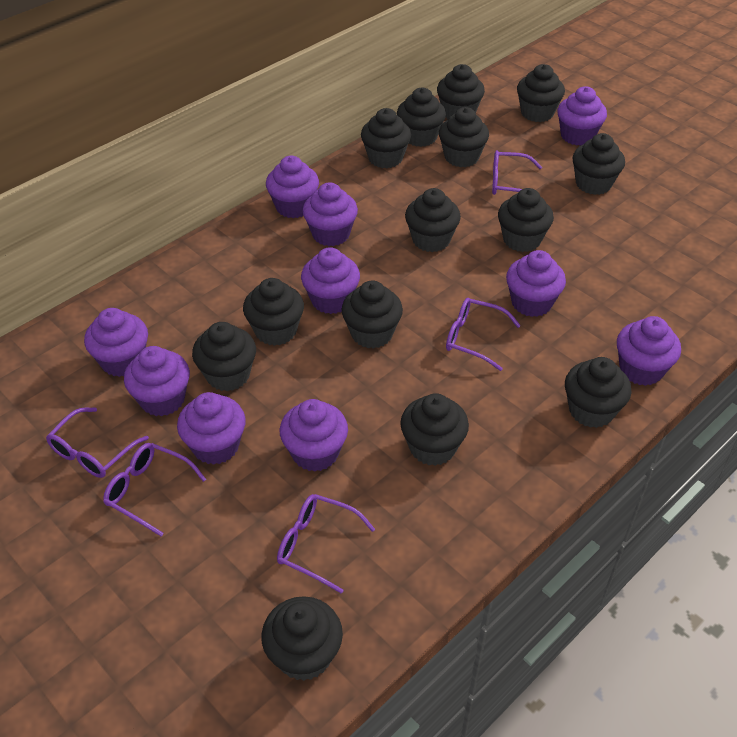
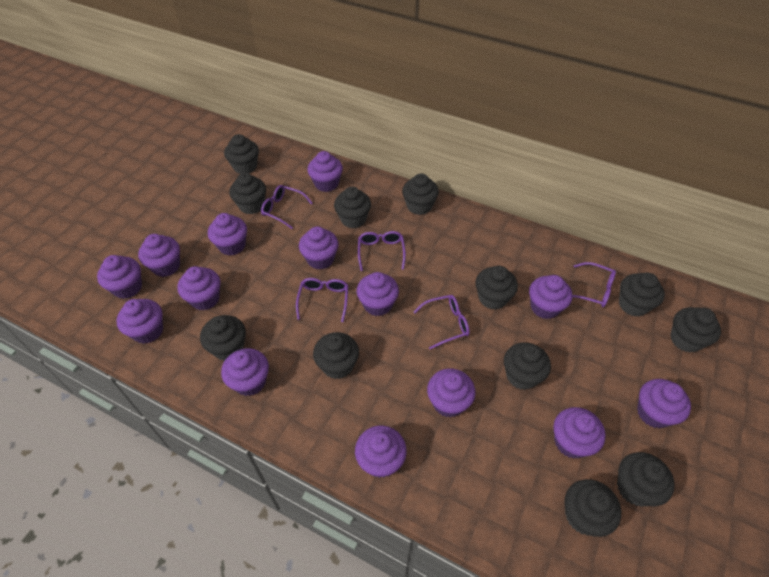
black cupcake: 14 -> 12
purple cupcake: 10 -> 14

